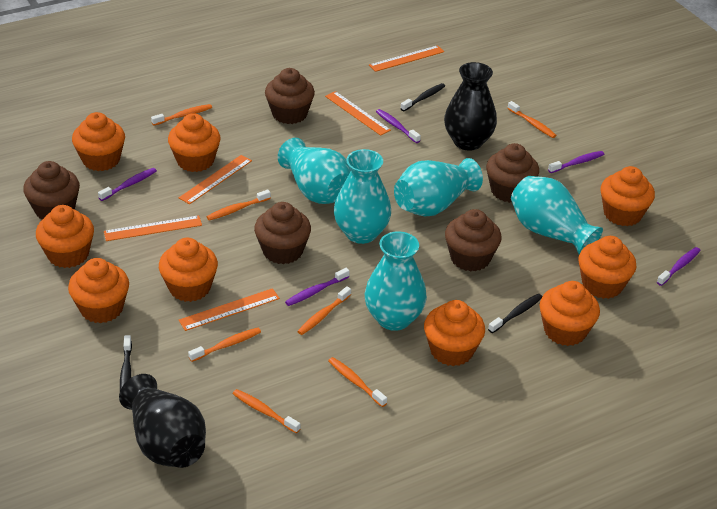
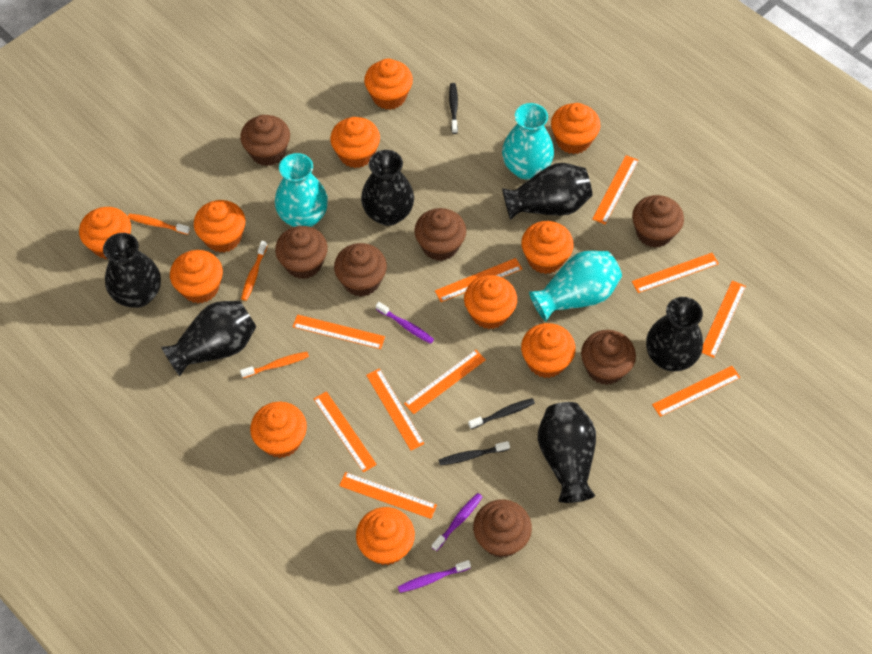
black vase: 2 -> 6
brown cupcake: 5 -> 7
orange cupcake: 9 -> 11
orange ruler: 5 -> 10
orange toothbrush: 7 -> 3
purple toothbrush: 5 -> 3
turquoise vase: 5 -> 3

